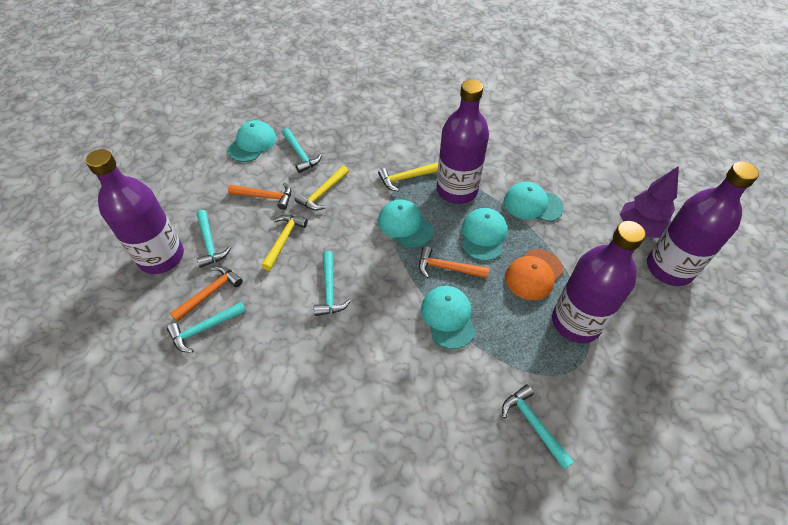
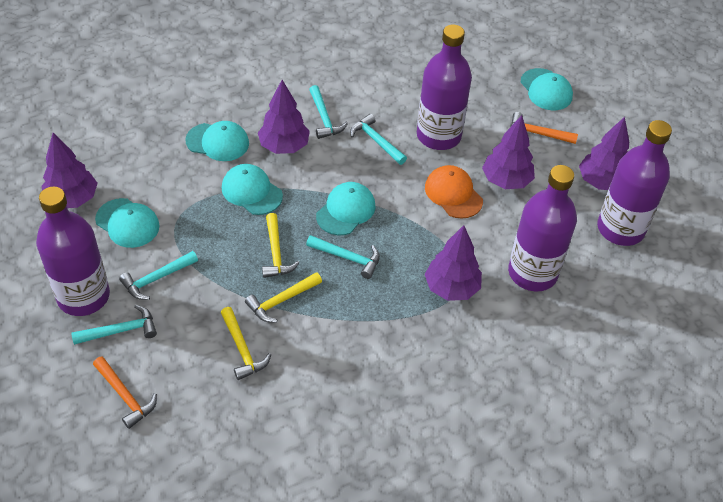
orange hammer: 3 -> 2
purple tree: 1 -> 5

